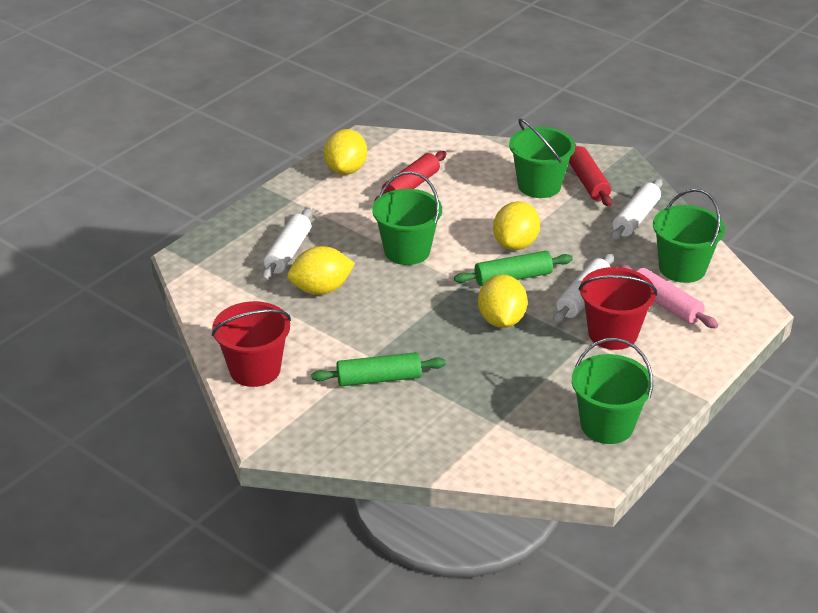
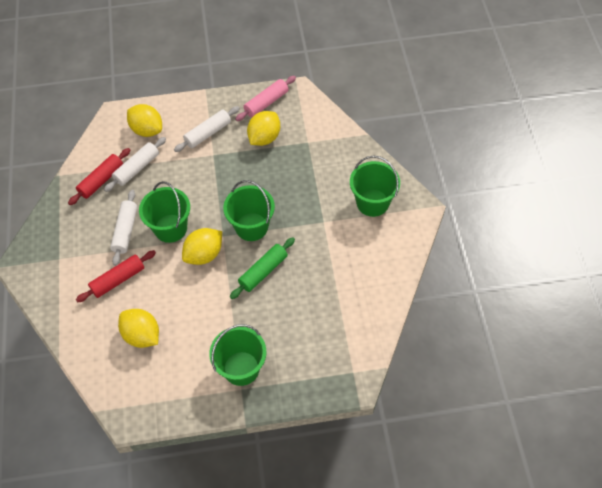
green rolling pin: 2 -> 1
red bucket: 2 -> 0

